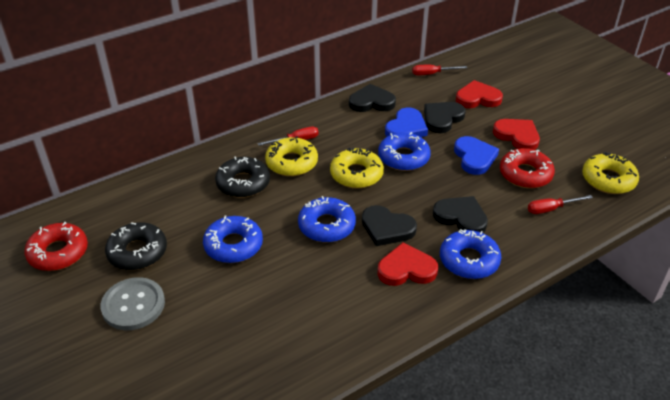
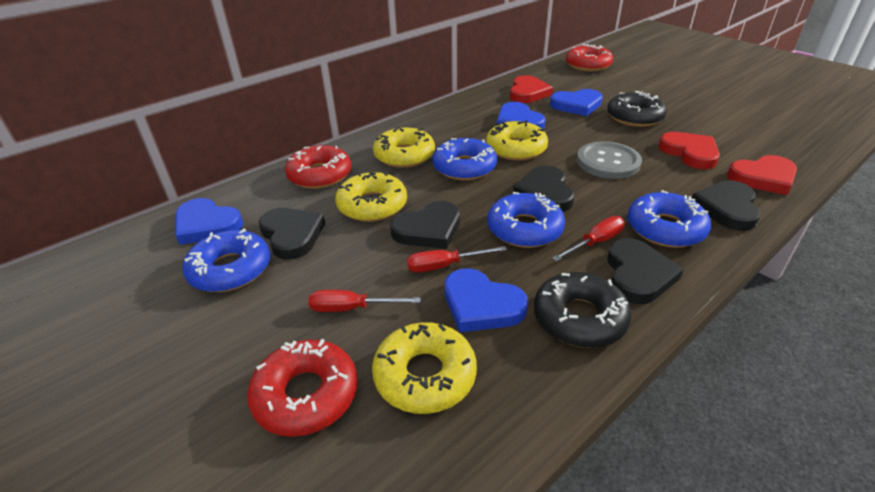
black heart: 4 -> 5
blue heart: 2 -> 4
red donut: 2 -> 3
yellow donut: 3 -> 4

